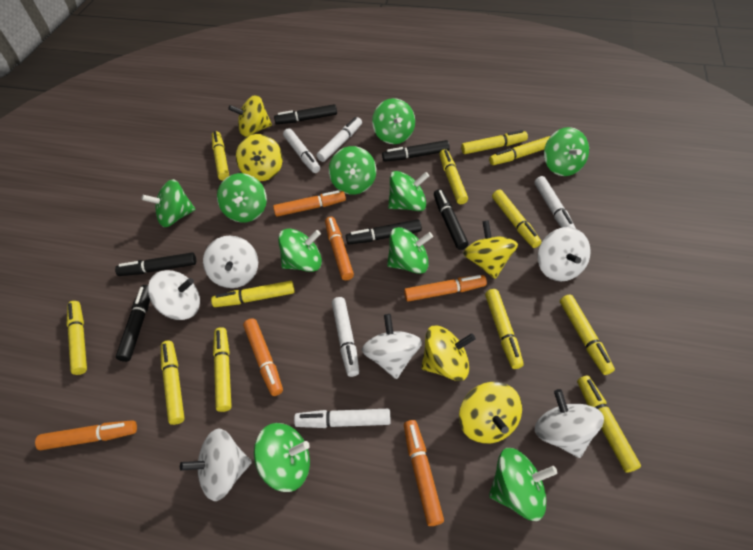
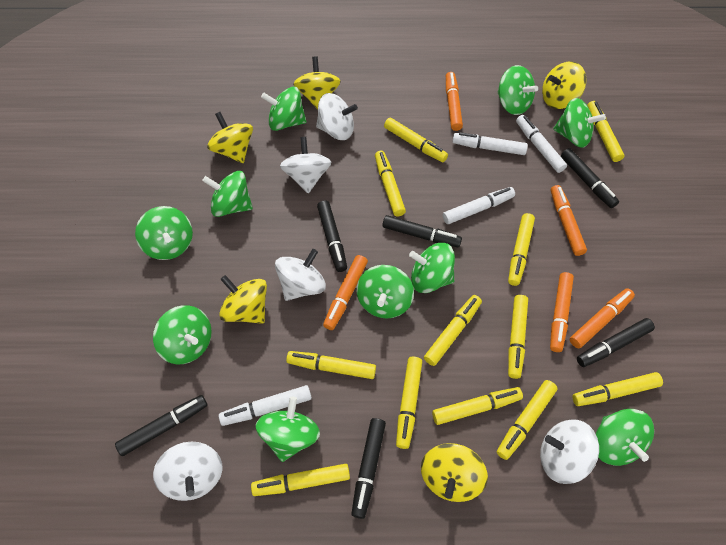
orange marker: 6 -> 5
white marker: 5 -> 4
white spinning top: 6 -> 5

